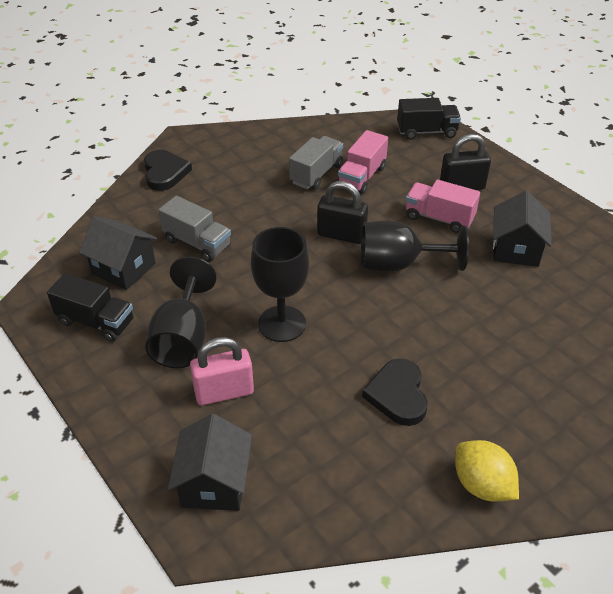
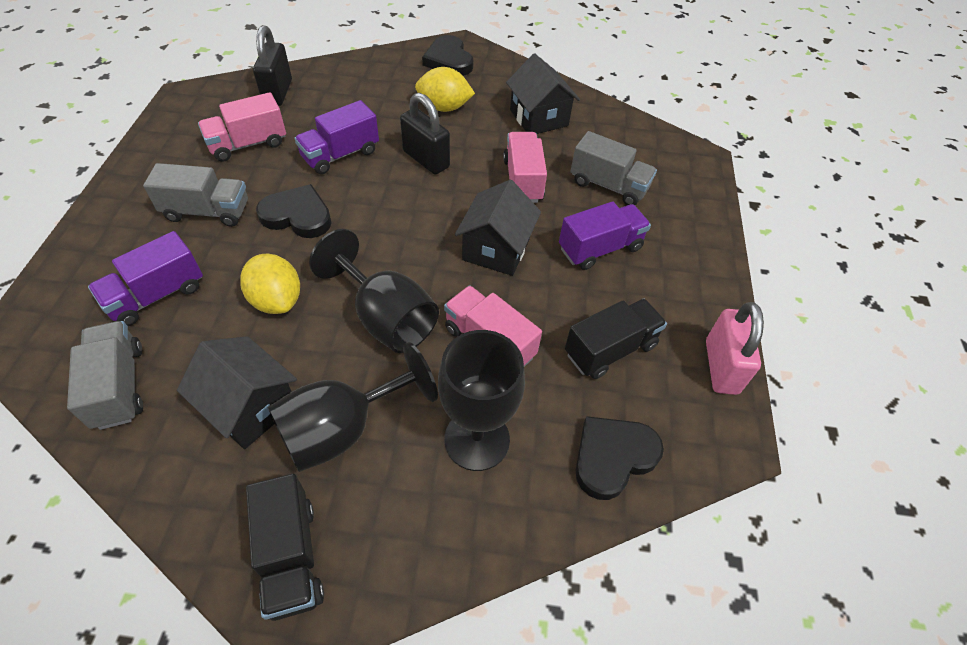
black heart: 2 -> 3
grey truck: 2 -> 3
pink truck: 2 -> 3
purple truck: 0 -> 3
yellow lemon: 1 -> 2

